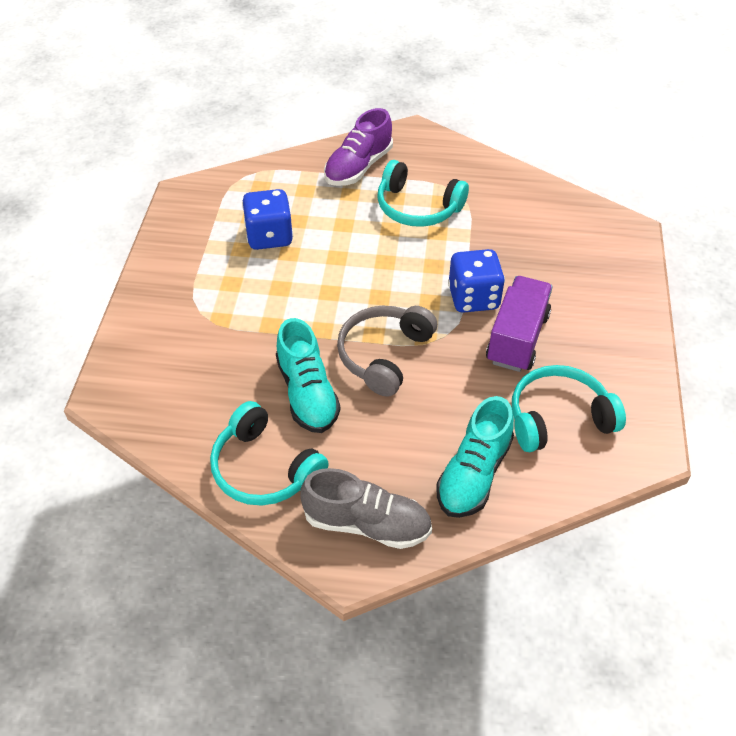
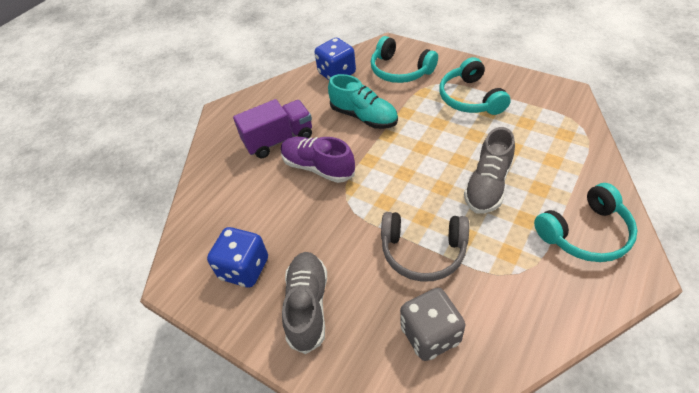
grey dice: 0 -> 1
grey shoe: 1 -> 2
turquoise shoe: 2 -> 1

